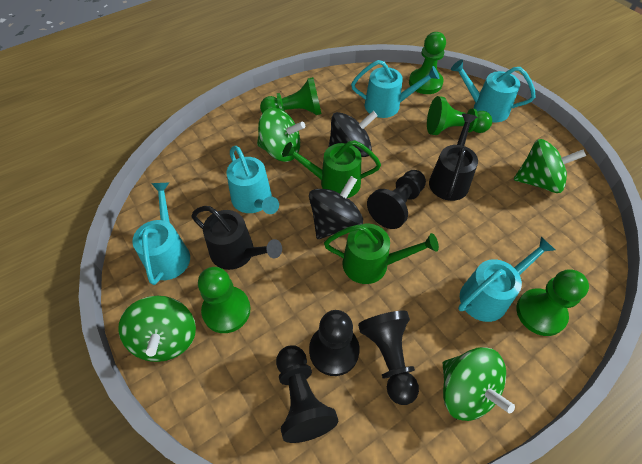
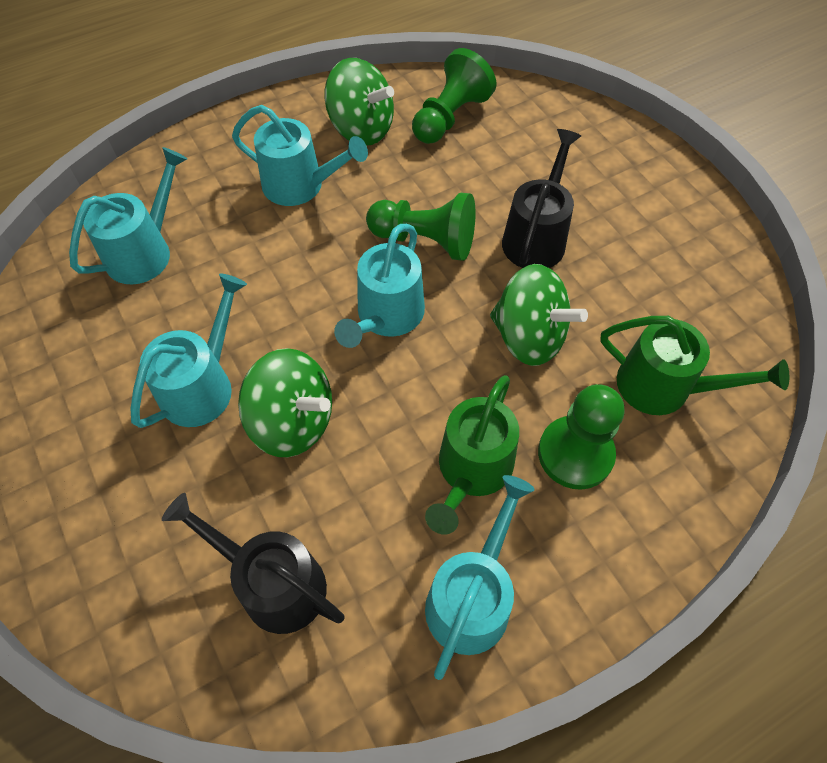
black pawn: 4 -> 0
black spinning top: 2 -> 0
green pawn: 5 -> 3
green spinning top: 4 -> 3

